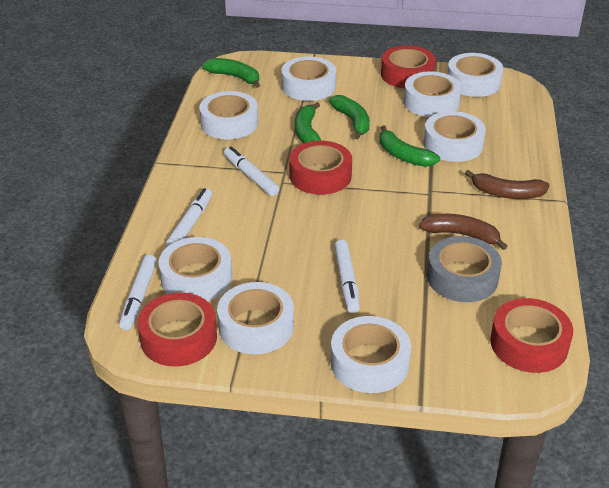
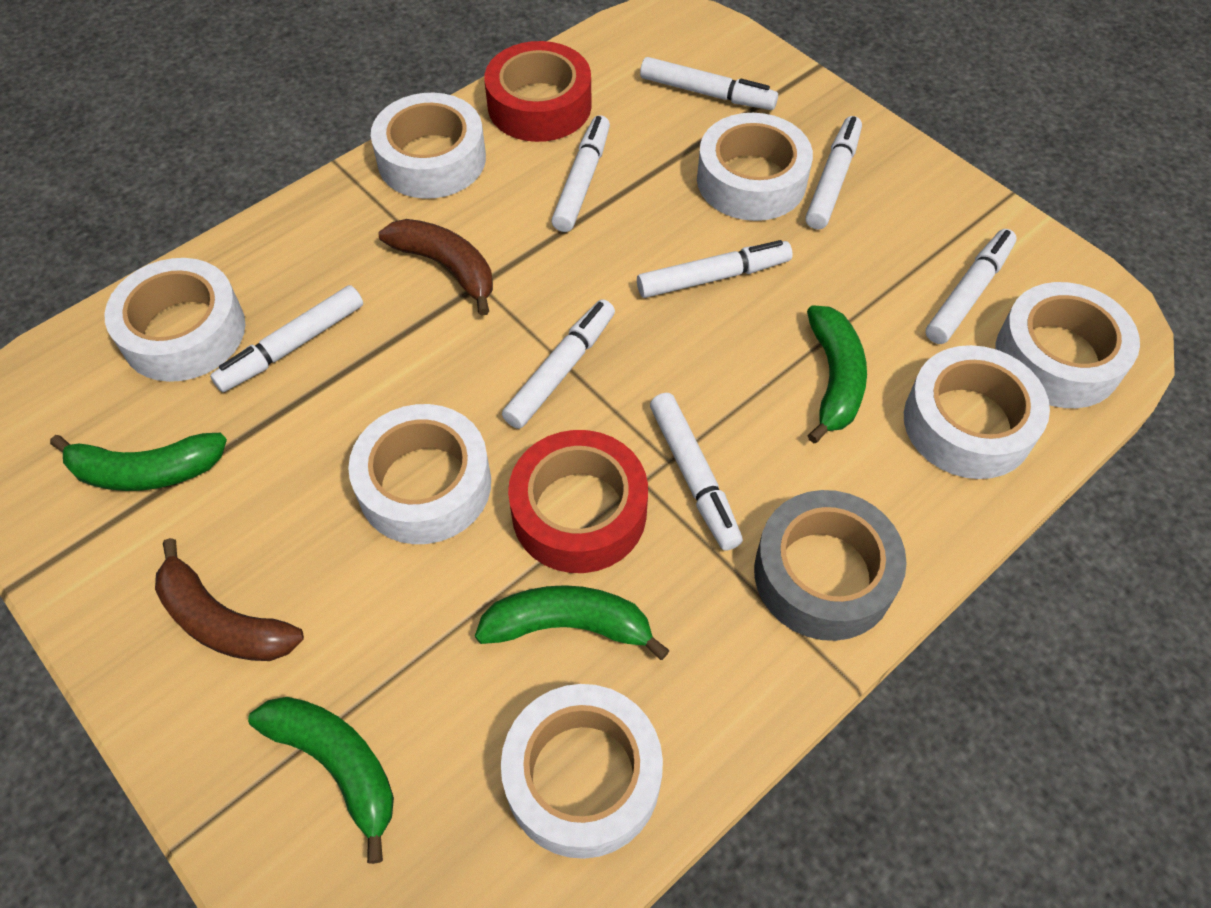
red tape: 4 -> 2
white marker: 4 -> 8
white tape: 8 -> 7

